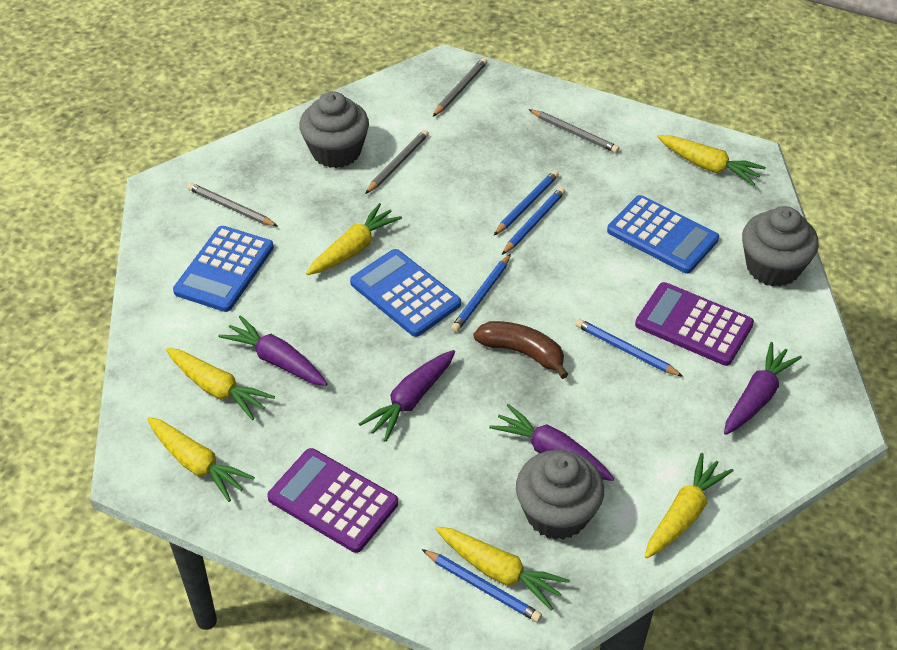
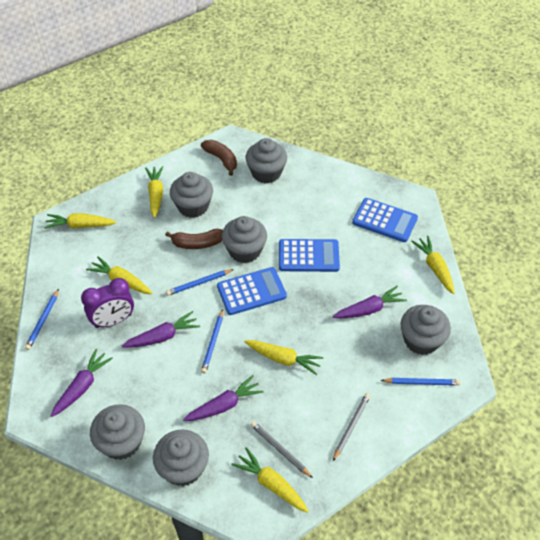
blue pencil: 5 -> 4
brown banana: 1 -> 2
grey cupcake: 3 -> 6
grey pencil: 4 -> 2
purple calculator: 2 -> 0
purple clock: 0 -> 1

